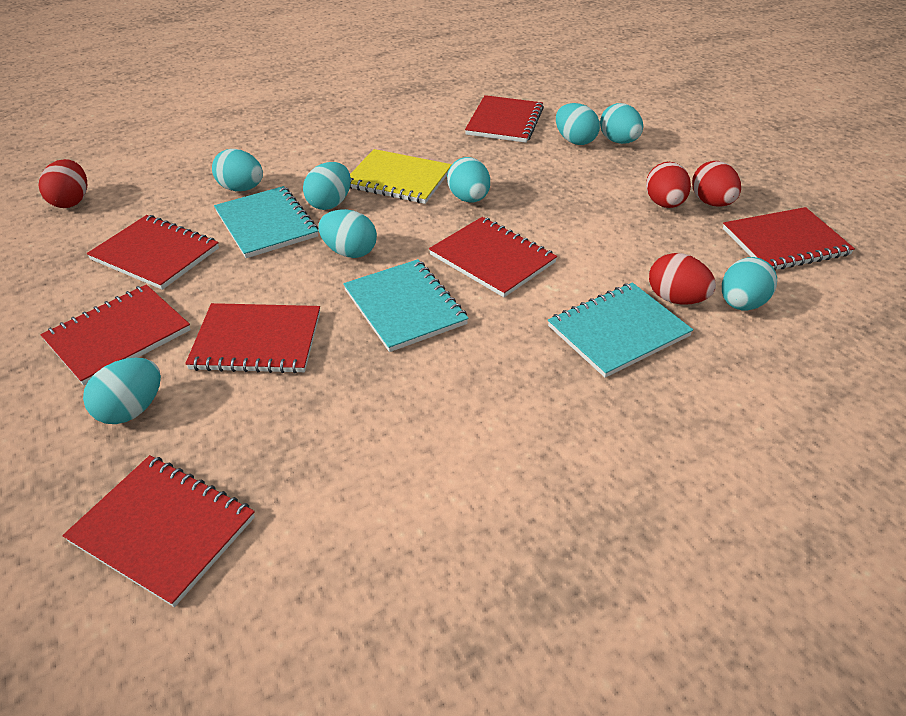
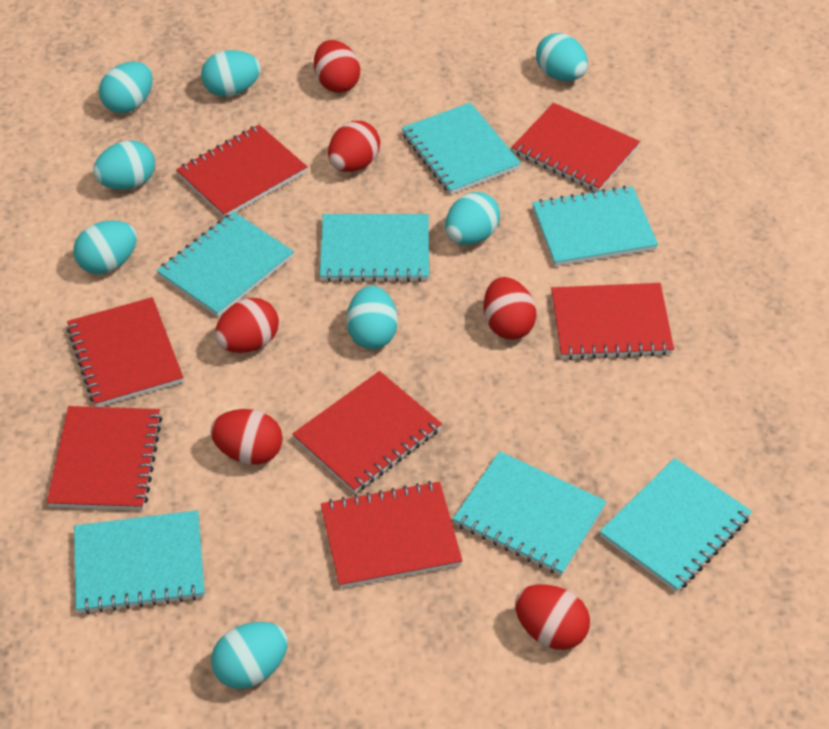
red egg: 4 -> 6
turquoise notebook: 3 -> 7
yellow notebook: 1 -> 0

